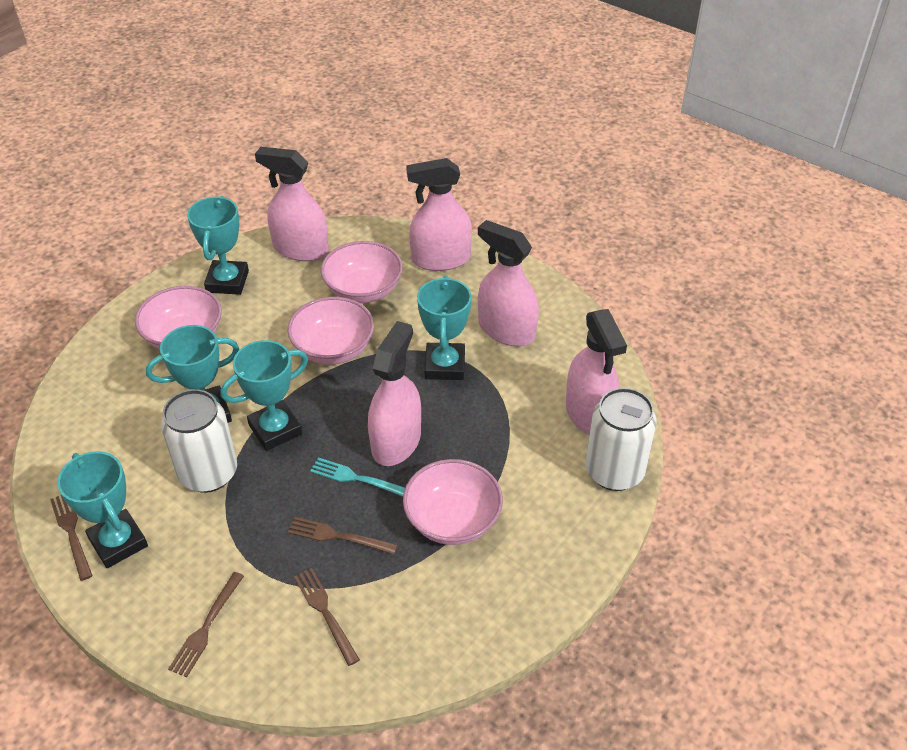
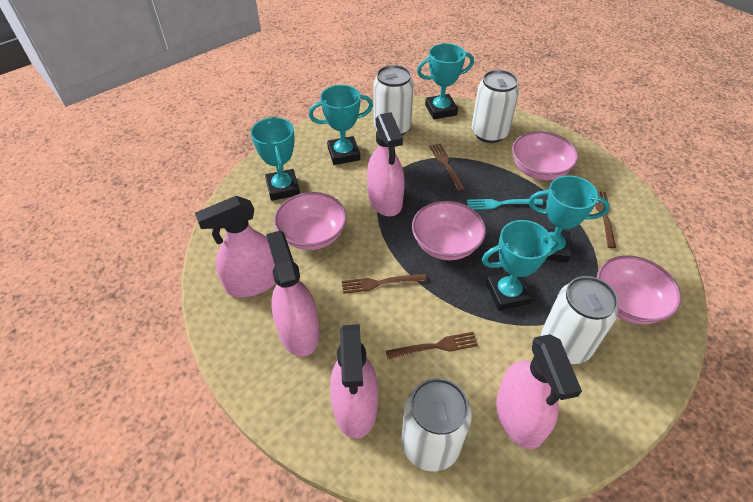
white can: 2 -> 4

